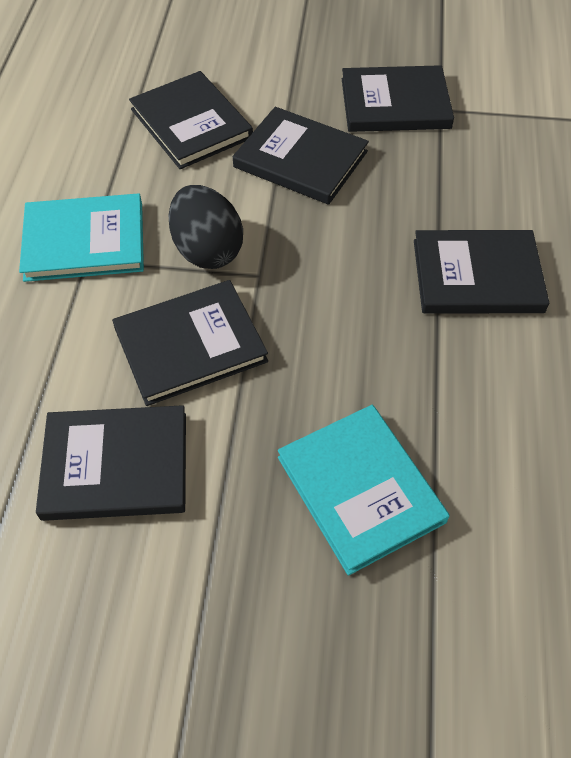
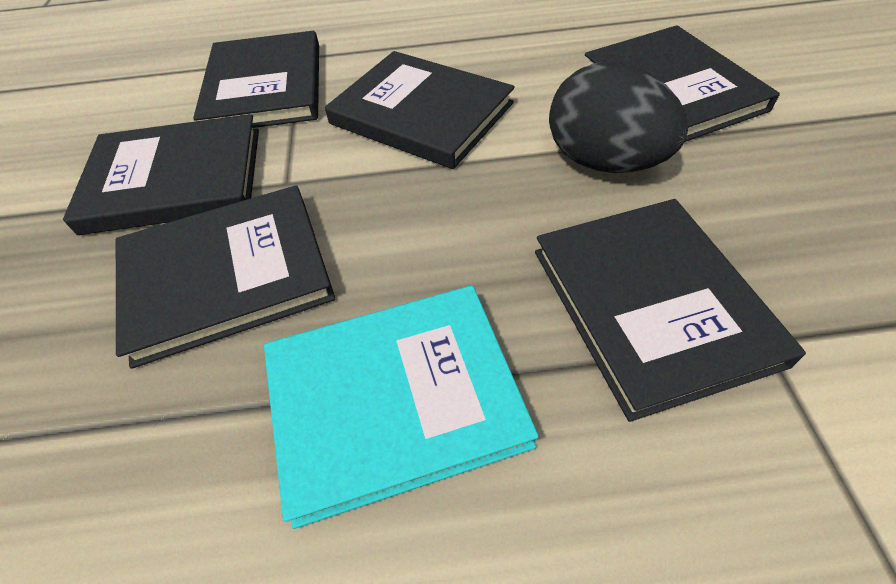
turquoise book: 2 -> 1

